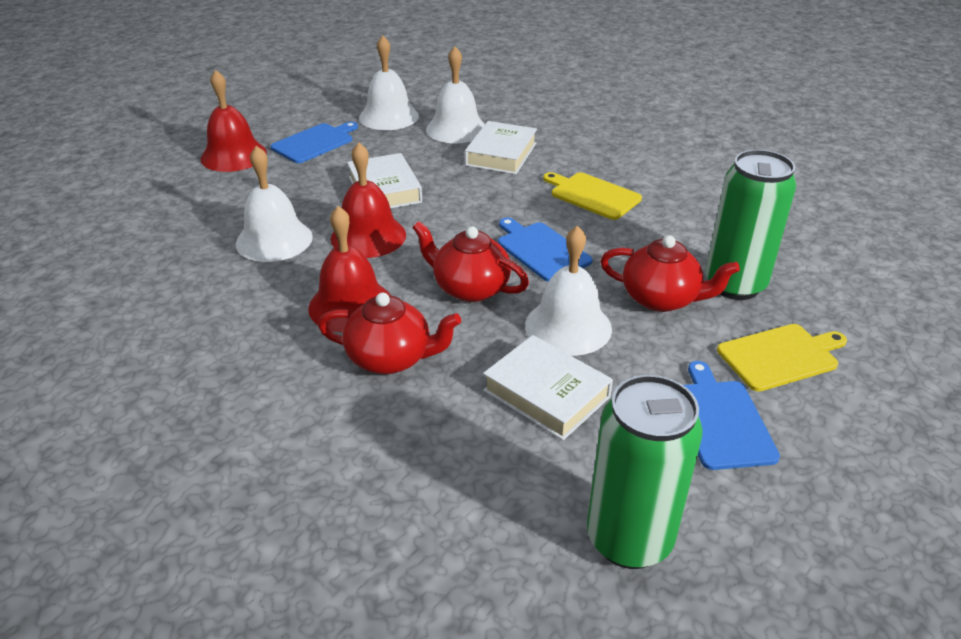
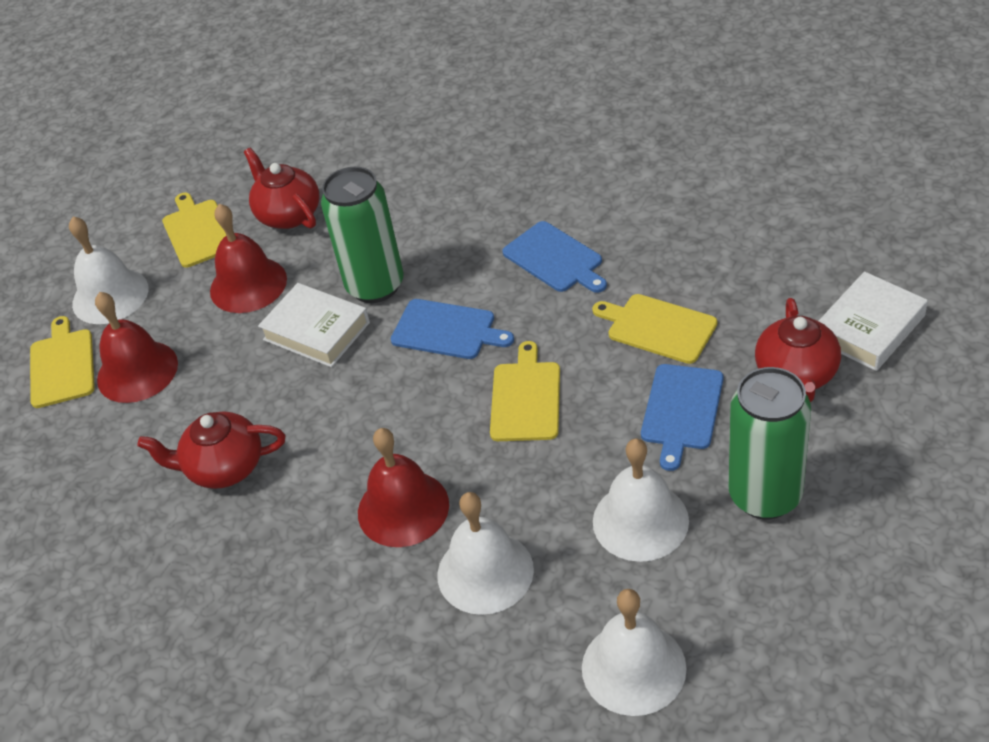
white book: 3 -> 2
yellow cutting board: 2 -> 4

